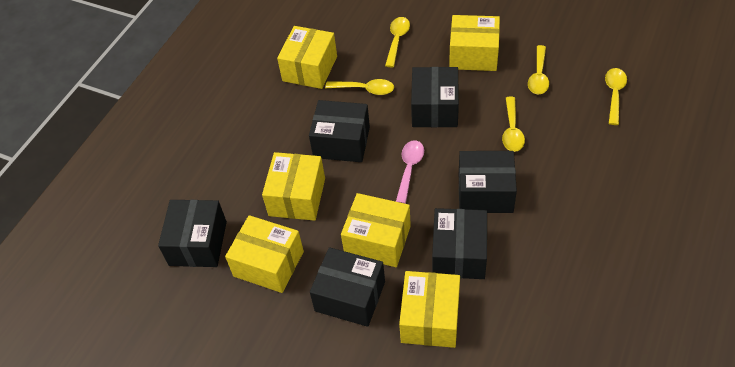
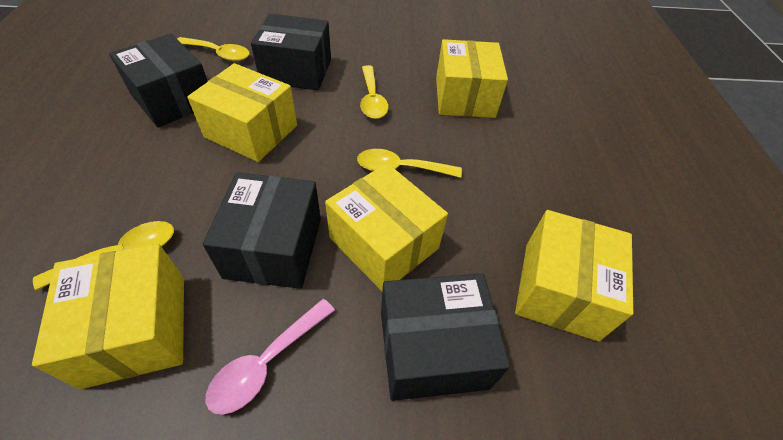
black box: 6 -> 4
yellow box: 6 -> 5
yellow spoon: 5 -> 4

